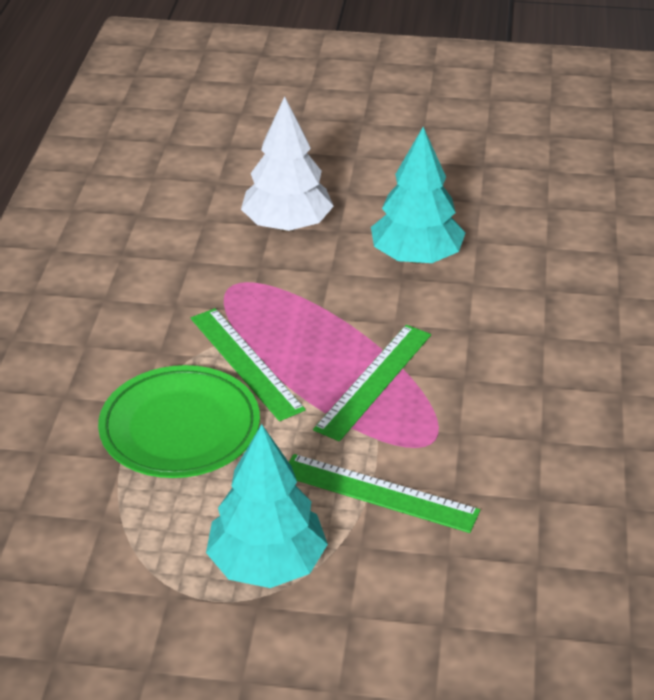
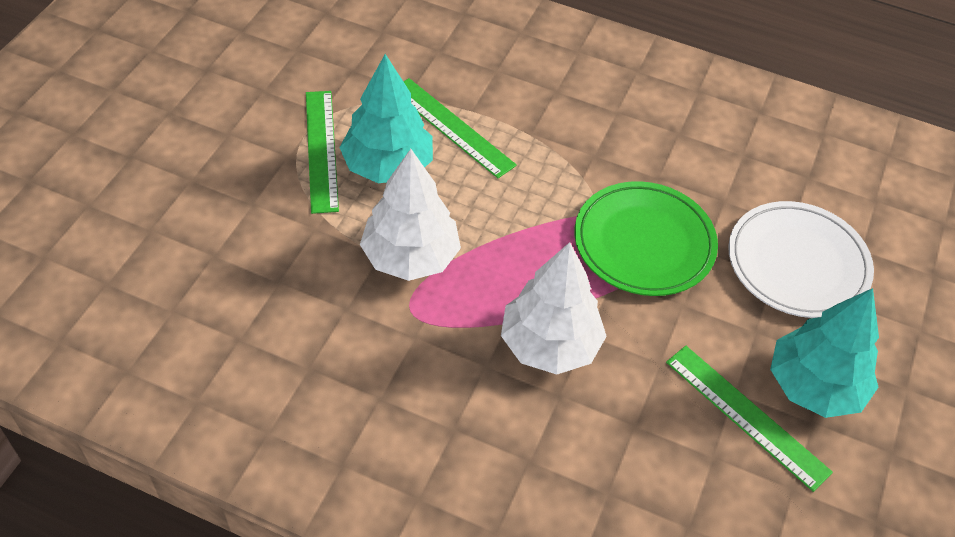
white plate: 0 -> 1
white tree: 1 -> 2

